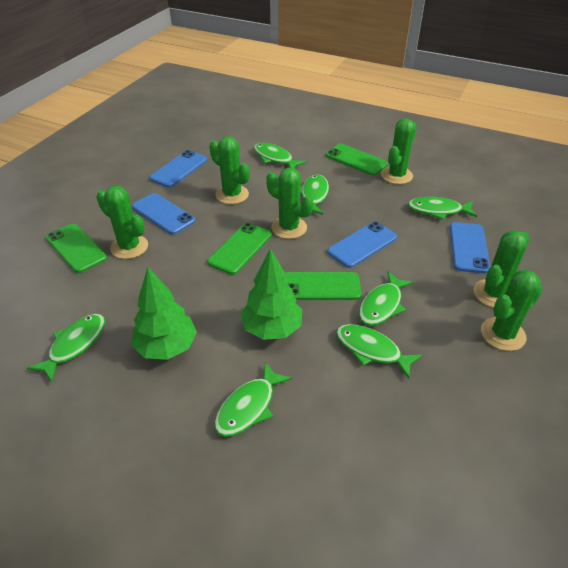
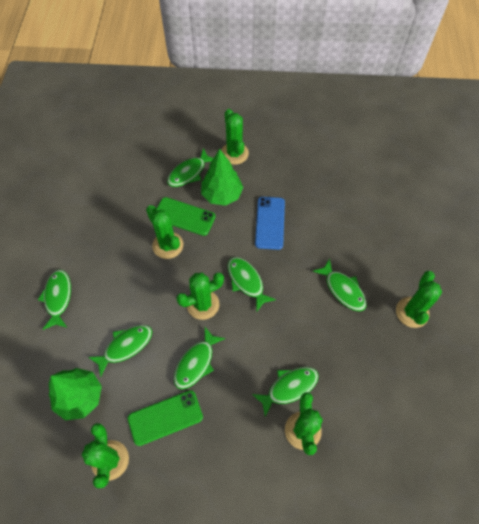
blue phone: 4 -> 1
green phone: 4 -> 2

